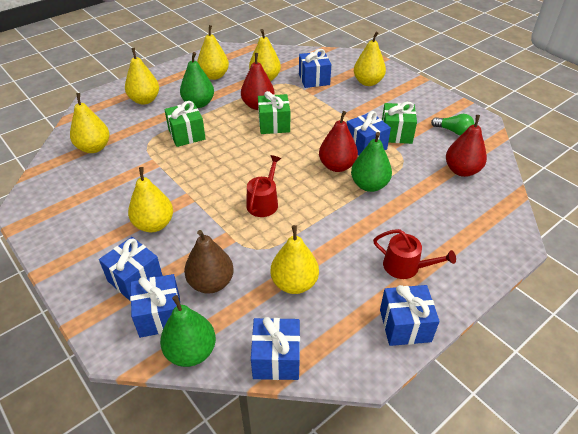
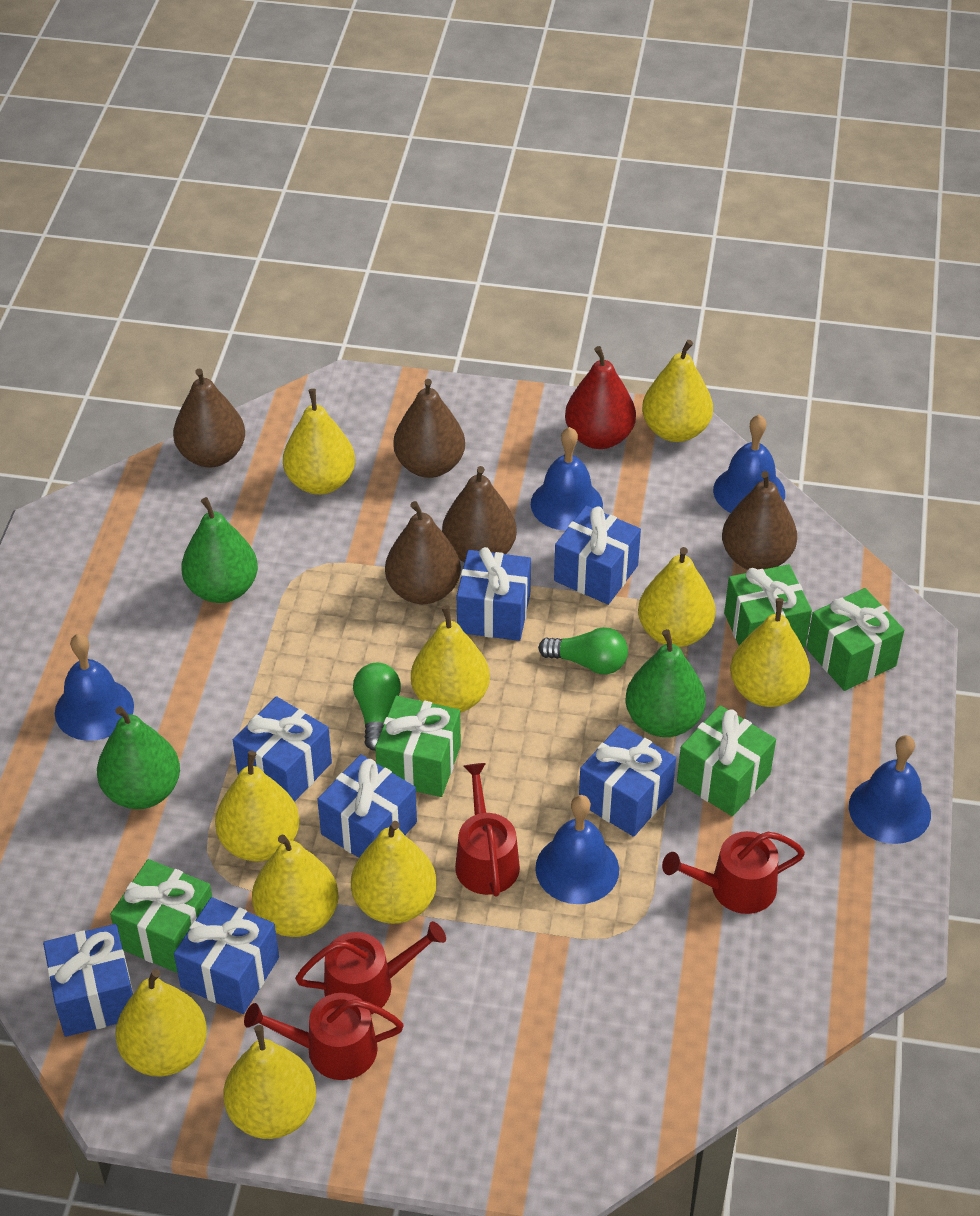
blue bell: 0 -> 5
blue gift: 6 -> 7
brown pear: 1 -> 5
green gift: 3 -> 5
green light bulb: 1 -> 2
red pear: 3 -> 1
red watering can: 2 -> 4
yellow pear: 7 -> 10

